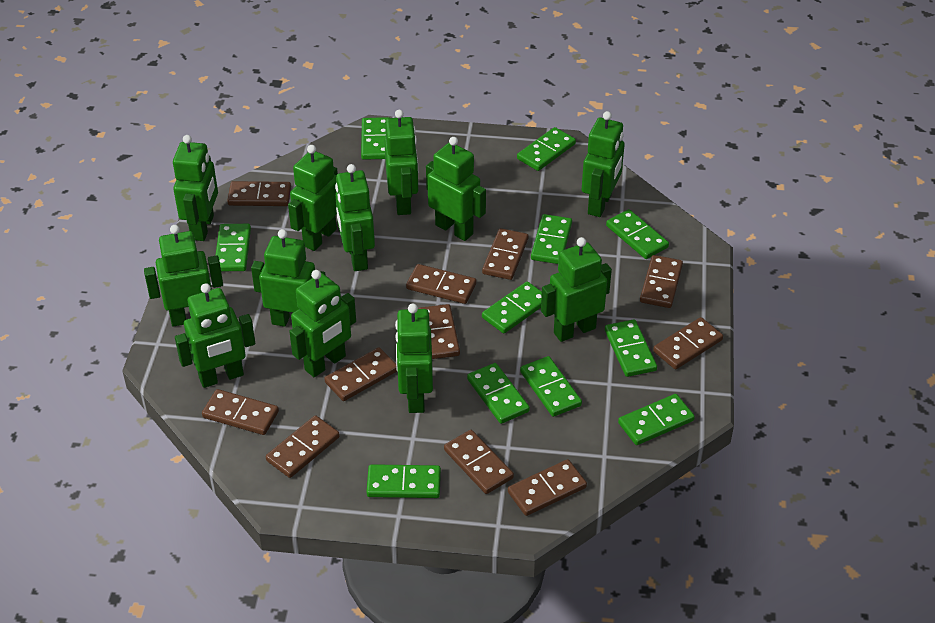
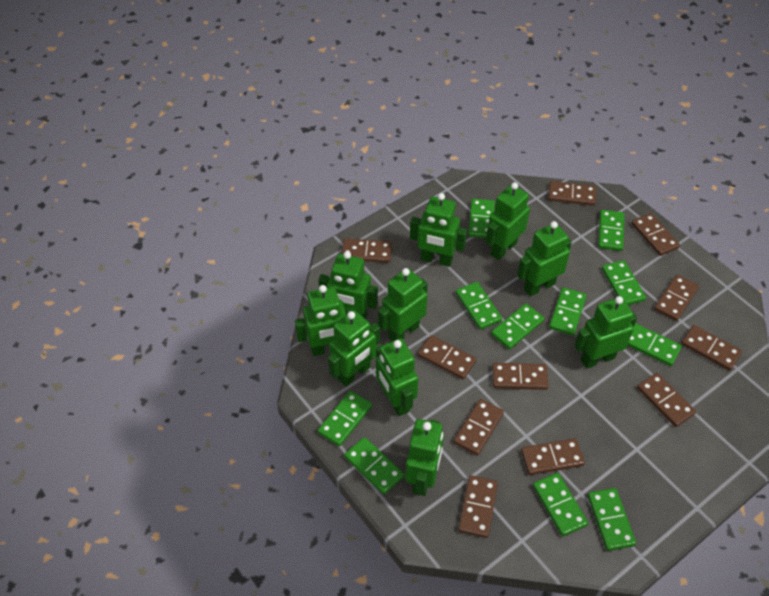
green robot: 12 -> 10

